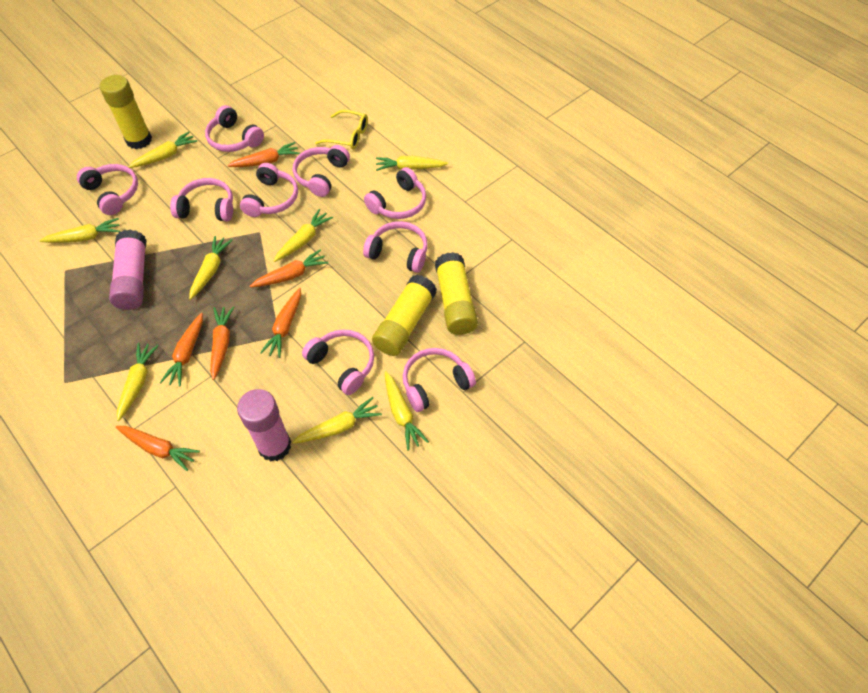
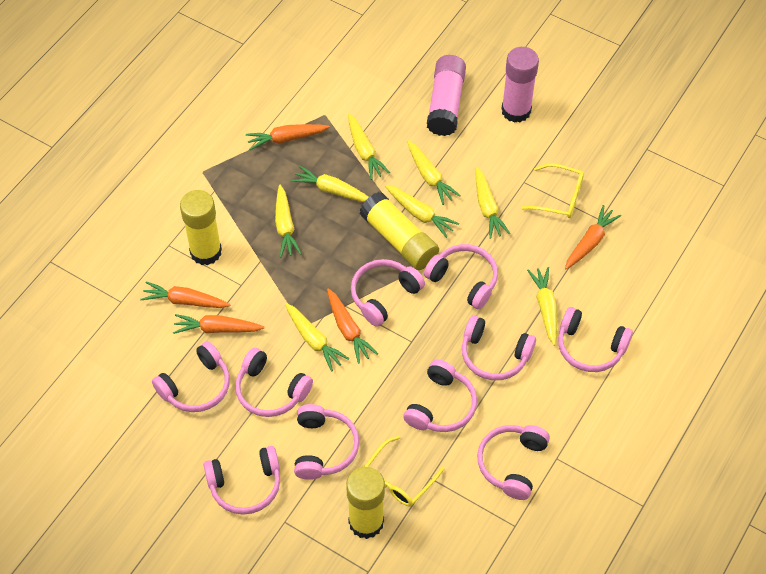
orange carrot: 6 -> 5
pink headphones: 9 -> 10
yellow glasses: 1 -> 2

